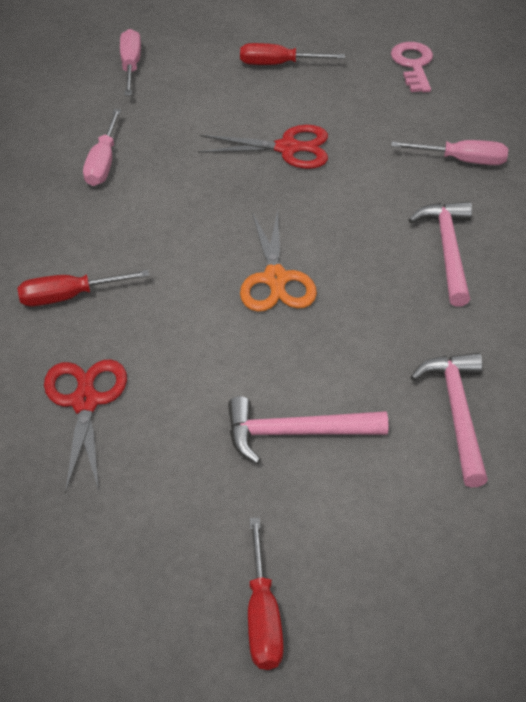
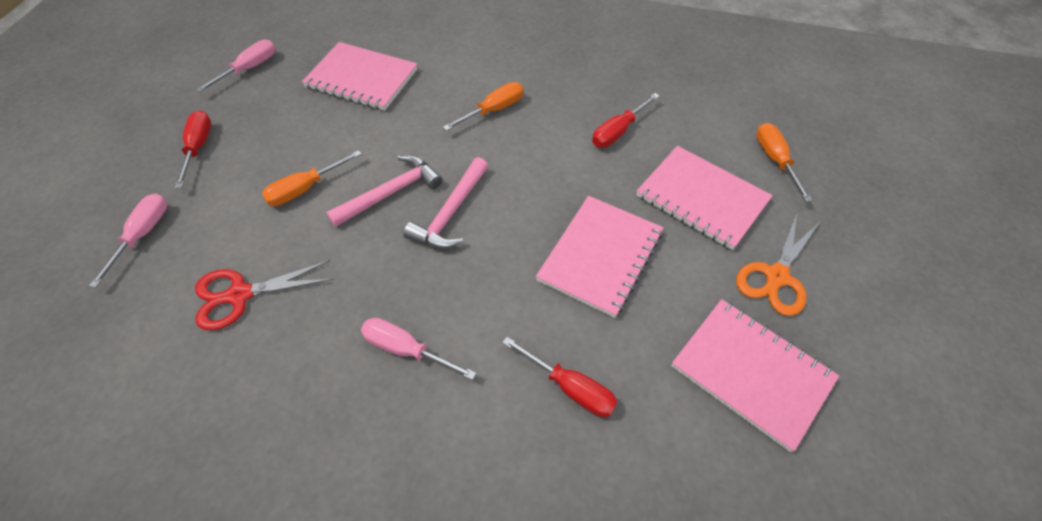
orange screwdriver: 0 -> 3
pink hammer: 3 -> 2
pink key: 1 -> 0
pink notebook: 0 -> 4
red scissors: 2 -> 1

